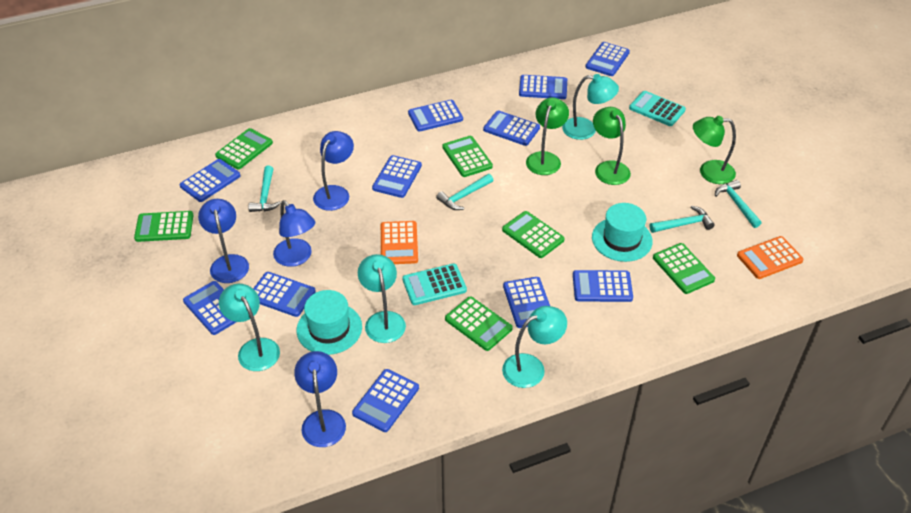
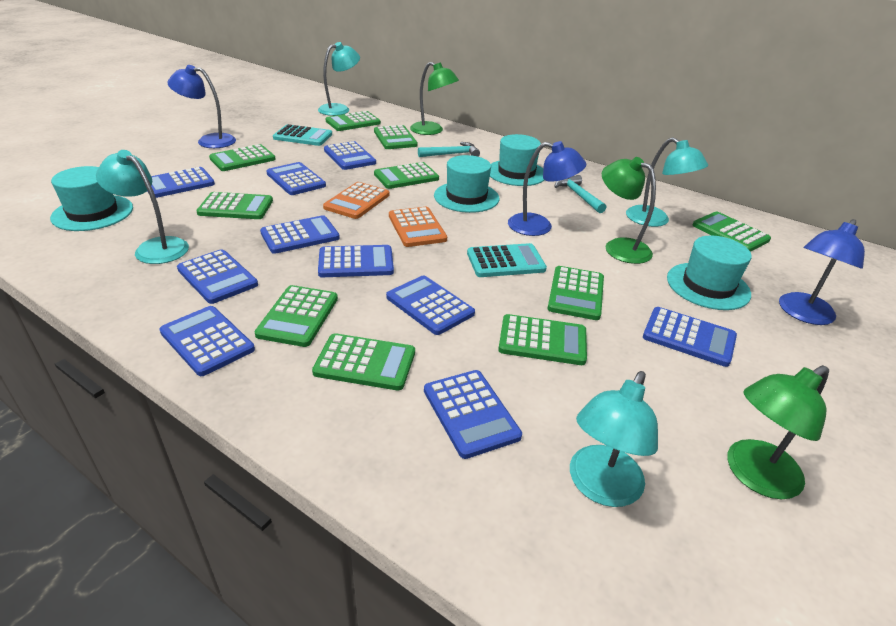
blue calculator: 11 -> 10
blue lamp: 4 -> 3
green calculator: 6 -> 10
turquoise hammer: 4 -> 2
turquoise hat: 2 -> 4

